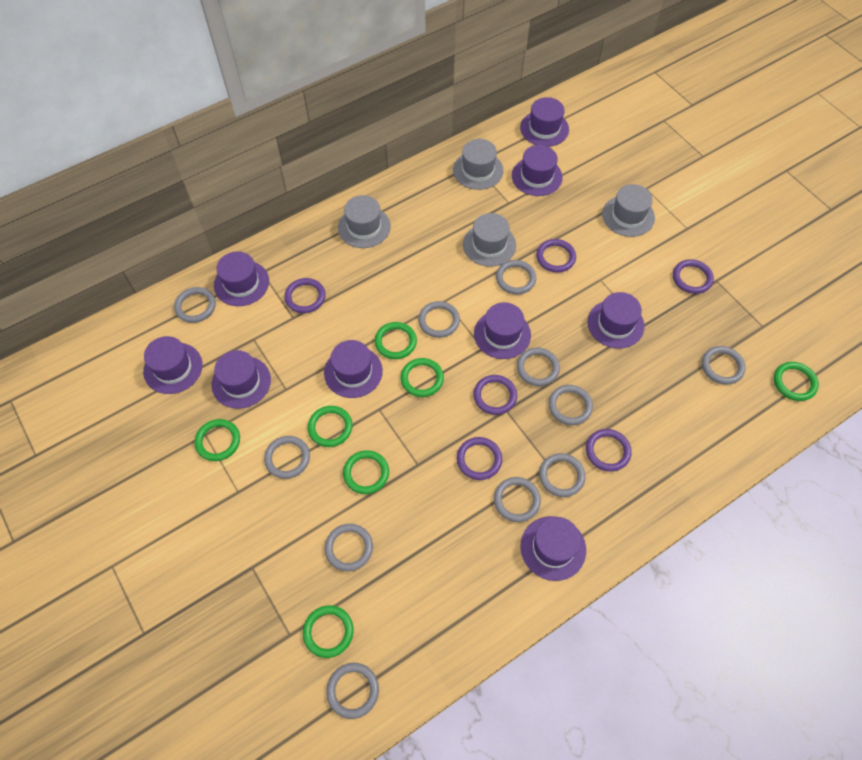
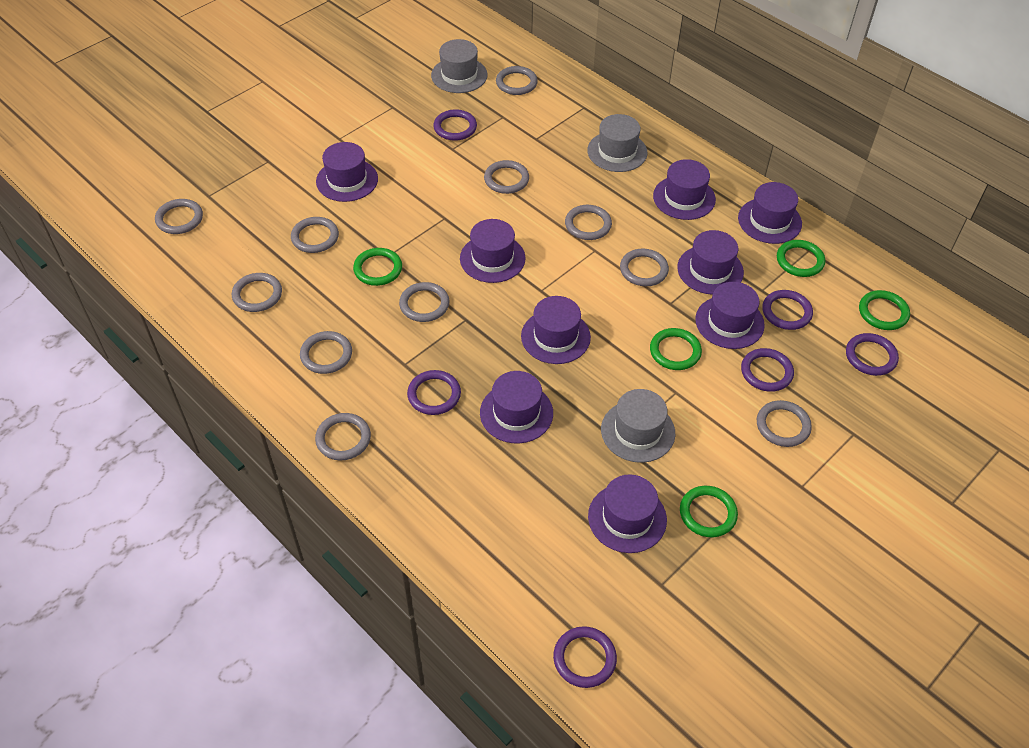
green ring: 7 -> 5
grey hat: 4 -> 3

